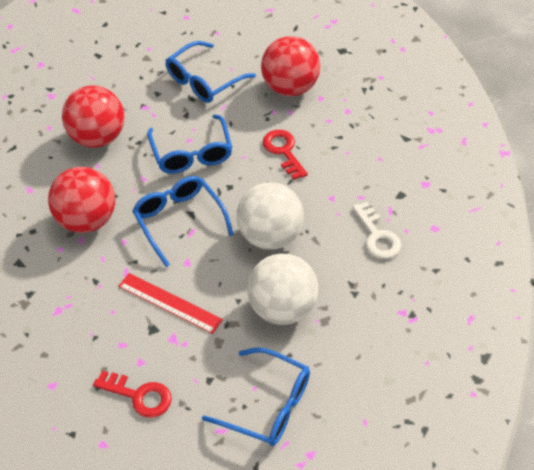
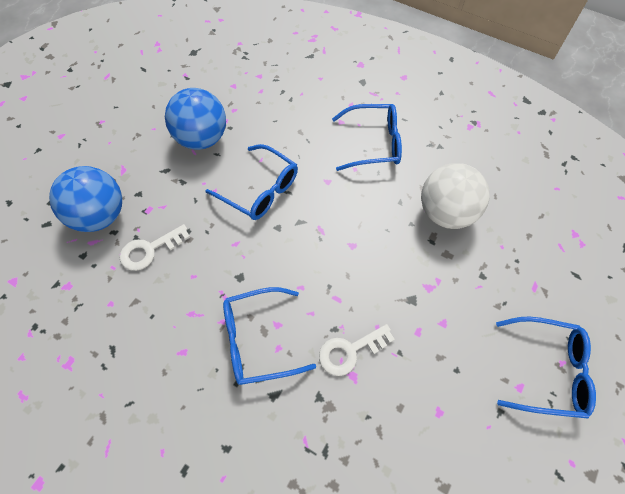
blue ball: 0 -> 2
red ball: 3 -> 0
red key: 2 -> 0
red ruler: 1 -> 0
white ball: 2 -> 1
white key: 1 -> 2

